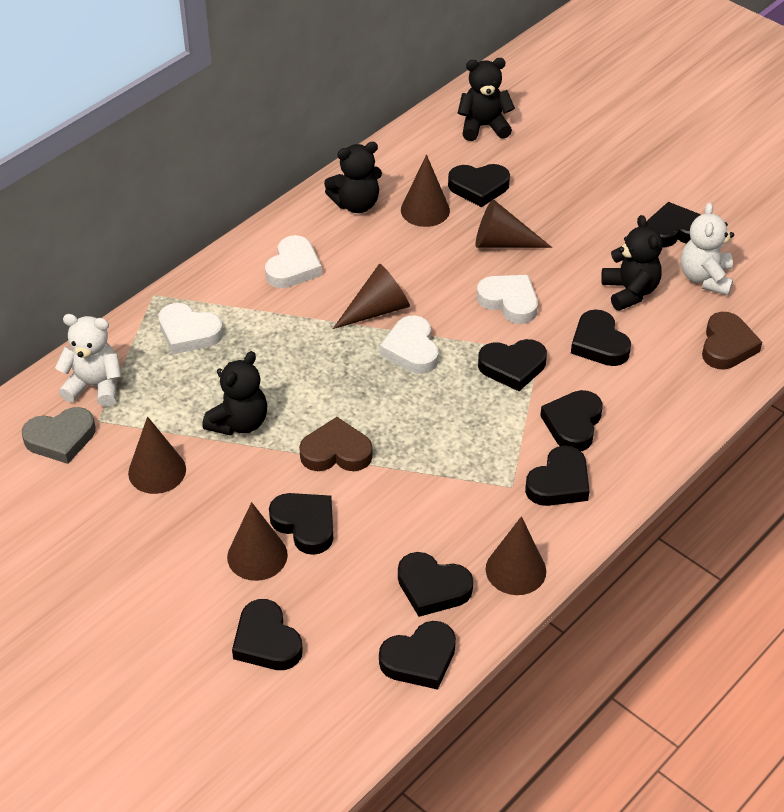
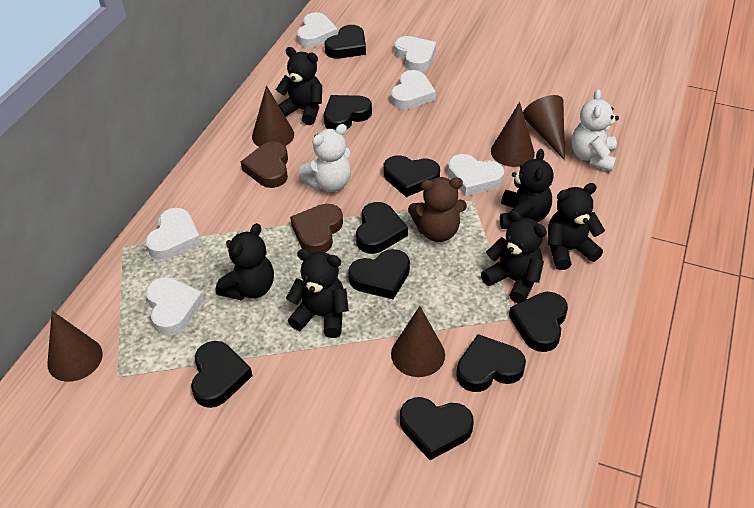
black heart: 10 -> 9
black teddy bear: 4 -> 6
brown cone: 6 -> 5
brown teddy bear: 0 -> 1
grey heart: 1 -> 0
white heart: 4 -> 6

